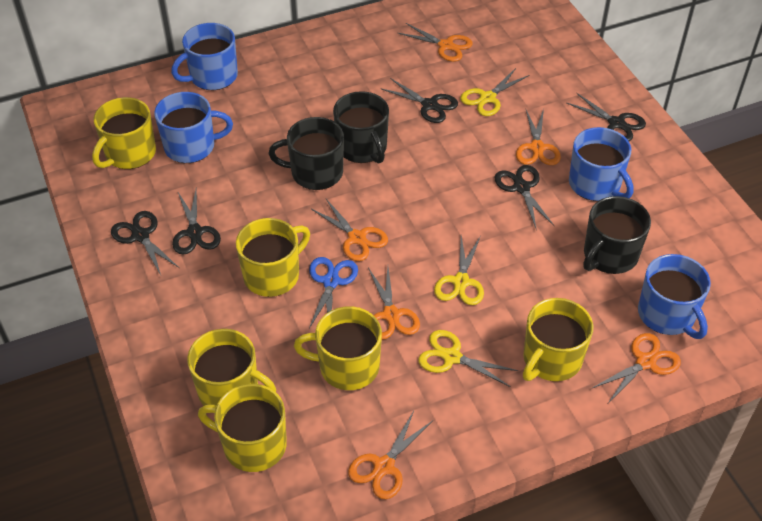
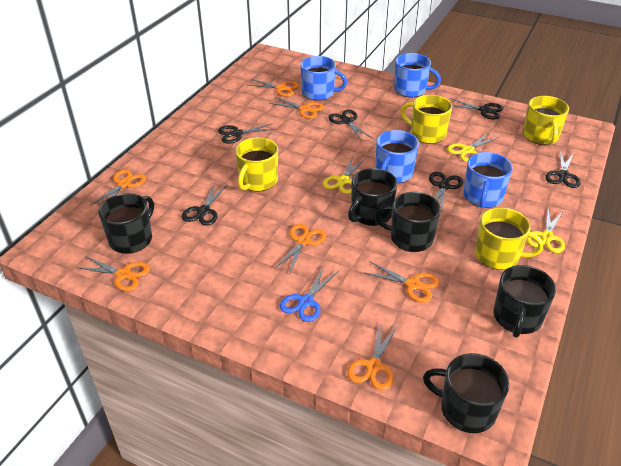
black mug: 3 -> 5
black scissors: 5 -> 6
orange scissors: 6 -> 7
yellow mug: 6 -> 4

